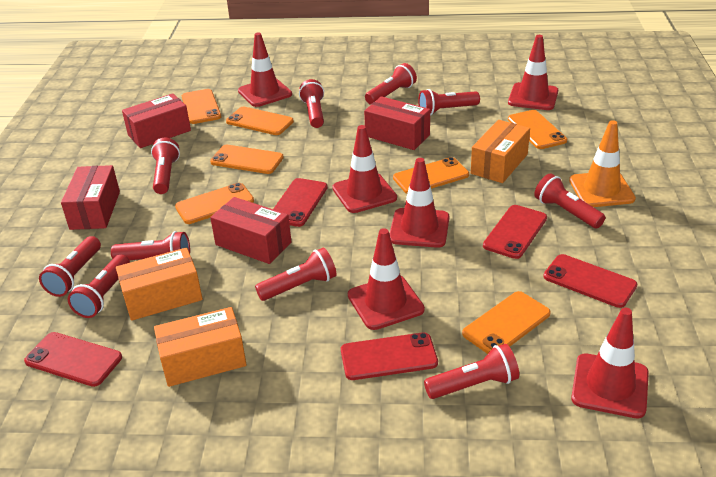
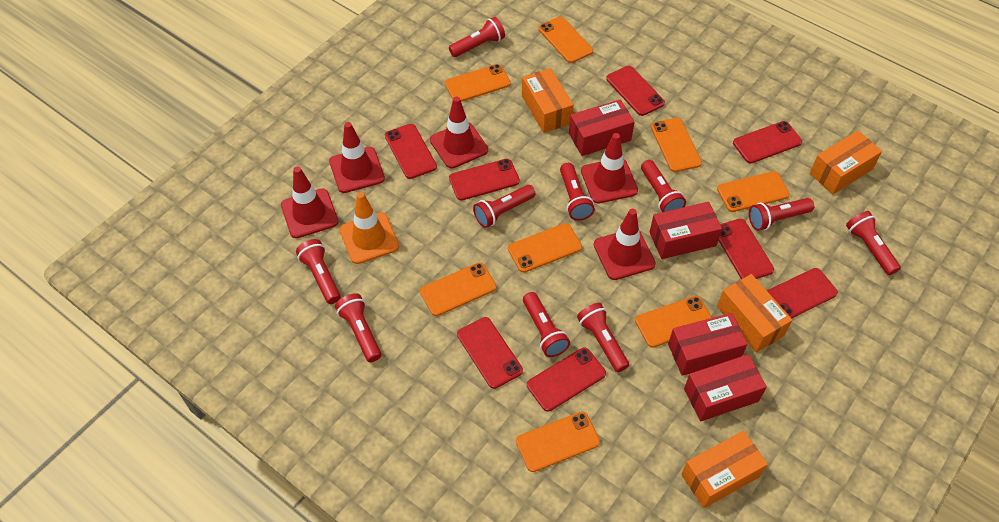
orange box: 3 -> 4
orange phone: 7 -> 8
red phone: 5 -> 8
red traffic cone: 6 -> 5

